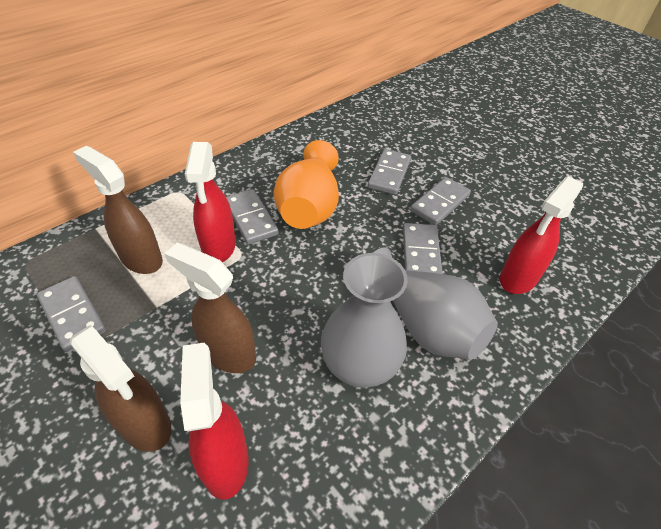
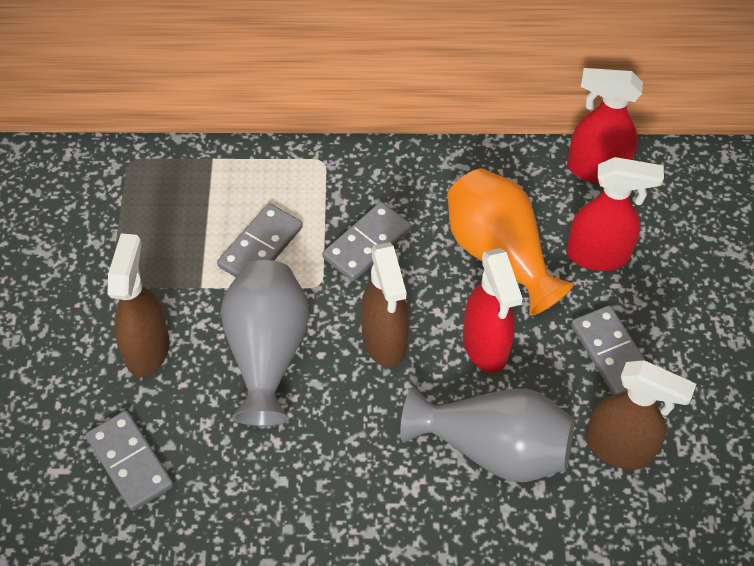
grey domino: 5 -> 4

